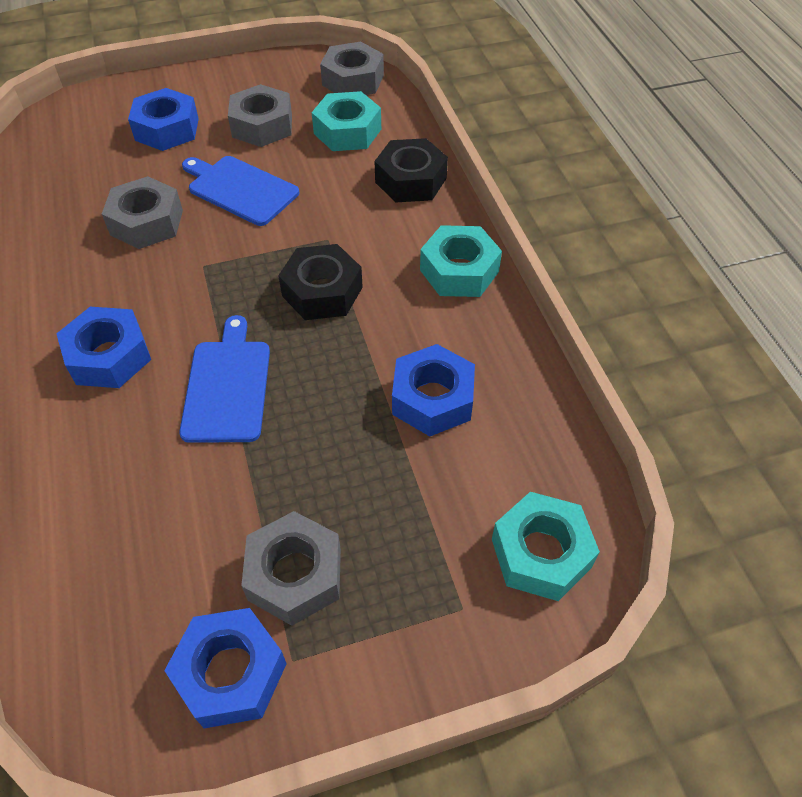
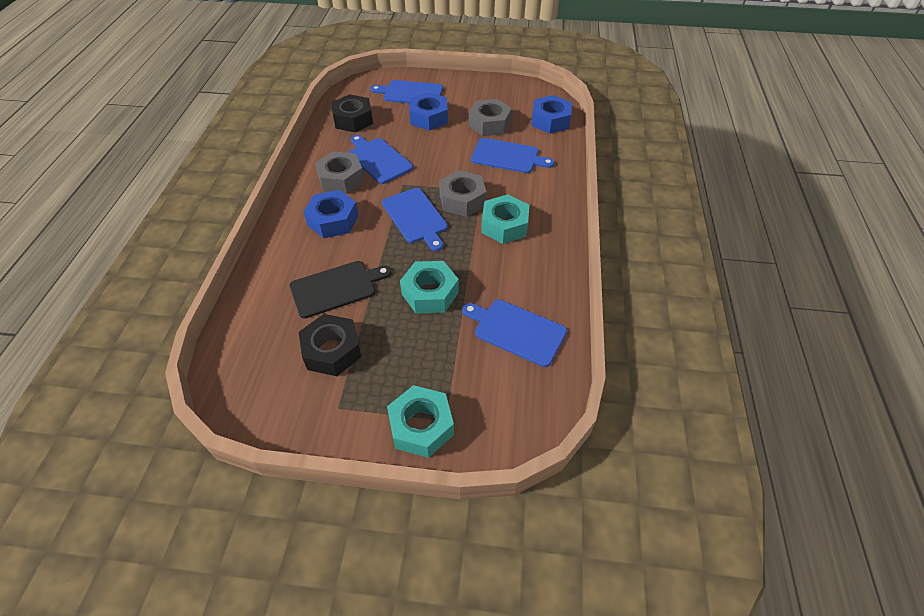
black cutting board: 0 -> 1
blue cutting board: 2 -> 5
blue nut: 4 -> 3
grey nut: 4 -> 3

